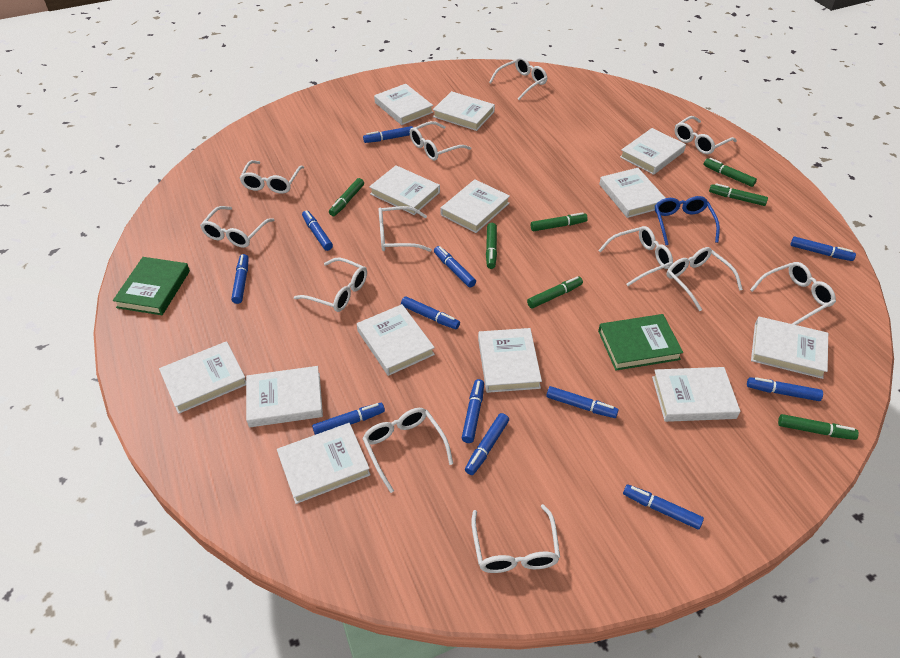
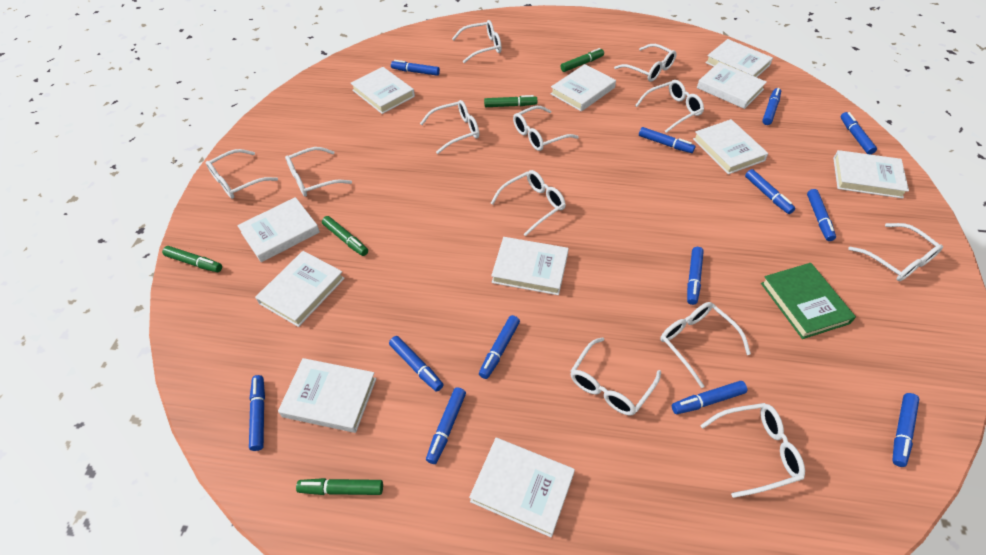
blue glasses: 1 -> 0
blue marker: 12 -> 13
green book: 2 -> 1
green marker: 7 -> 5
white book: 13 -> 11

